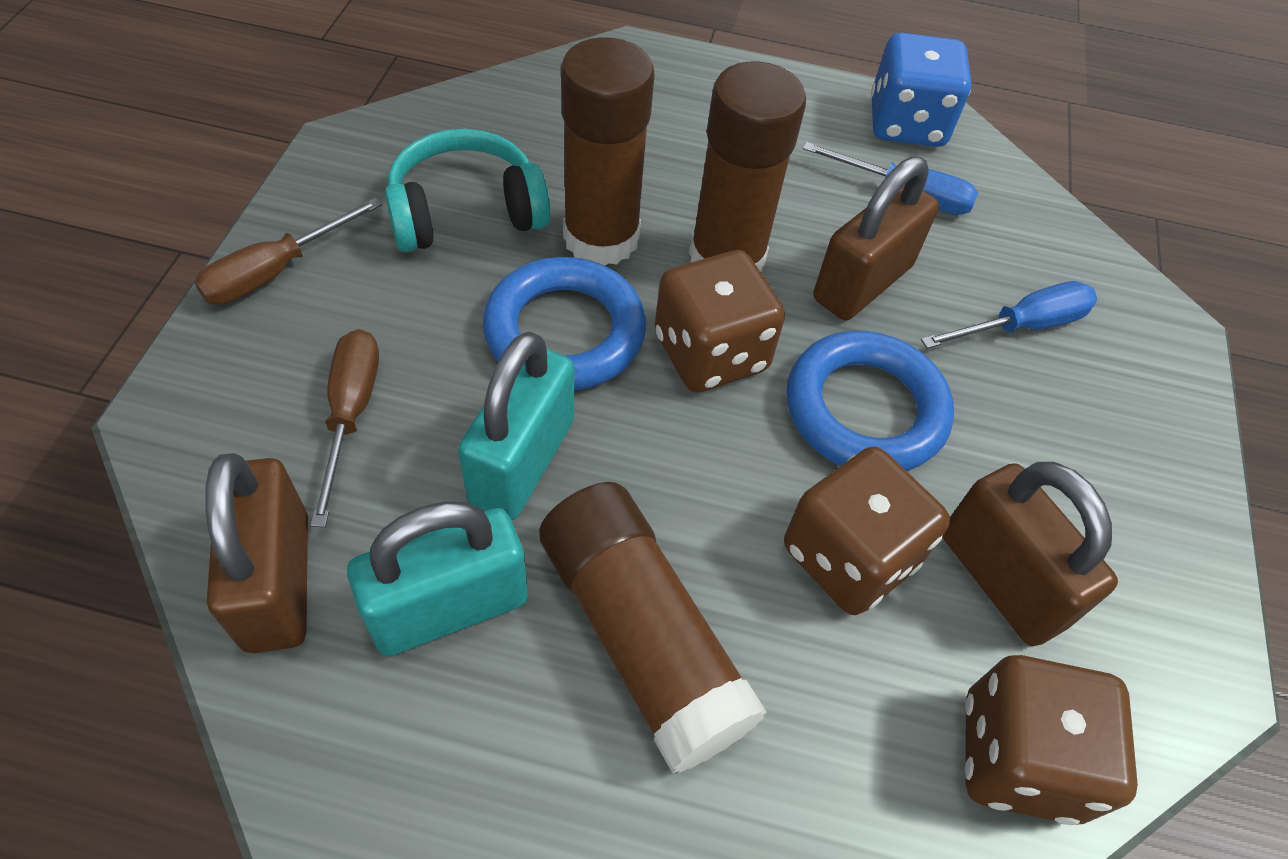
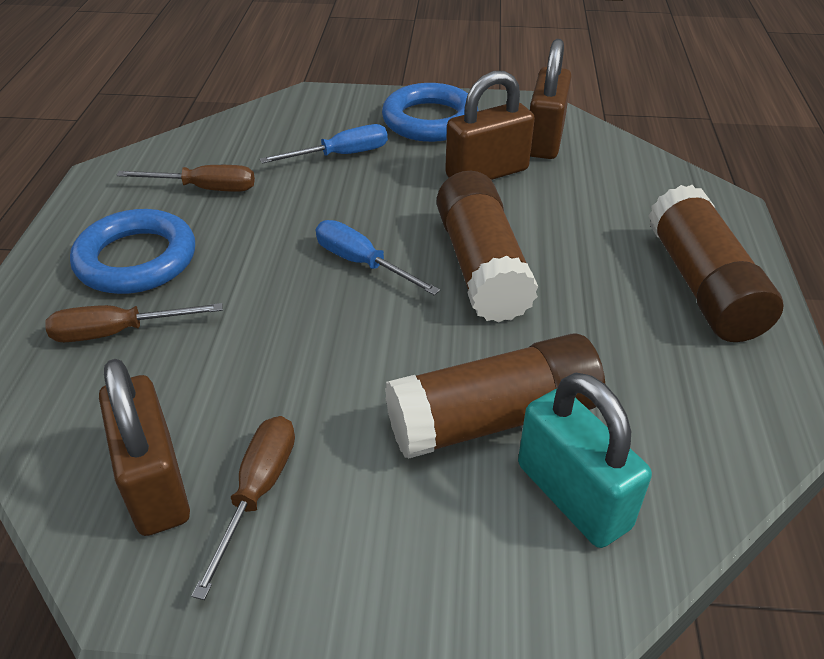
blue dice: 1 -> 0
brown dice: 3 -> 0
brown screwdriver: 2 -> 3
turquoise headphones: 1 -> 0
turquoise padlock: 2 -> 1

